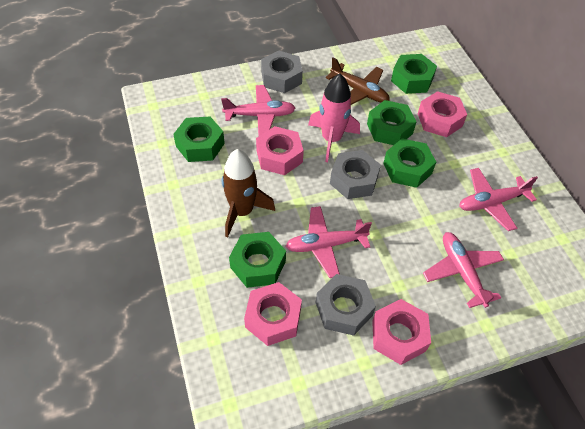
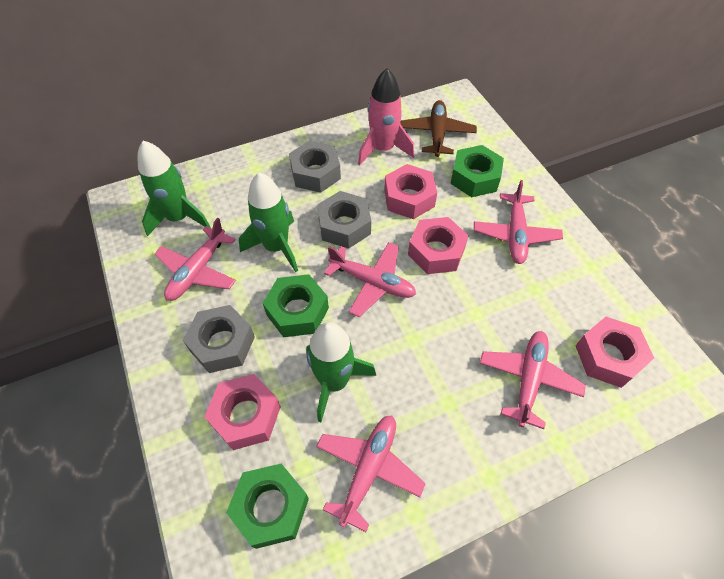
brown rocket: 1 -> 0
green nut: 5 -> 3
green rocket: 0 -> 3
pink plane: 4 -> 5

